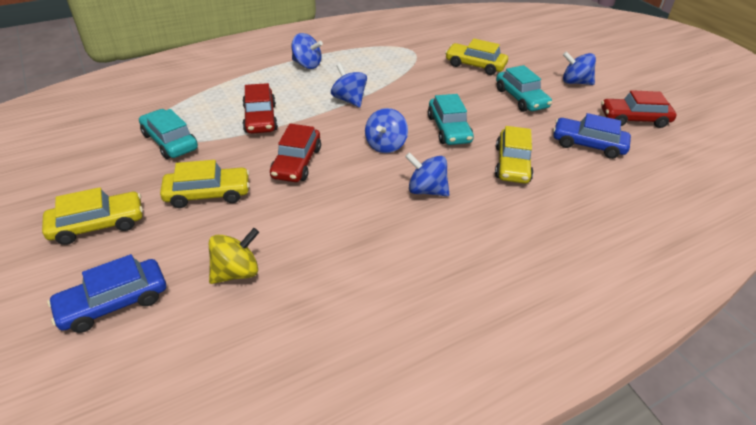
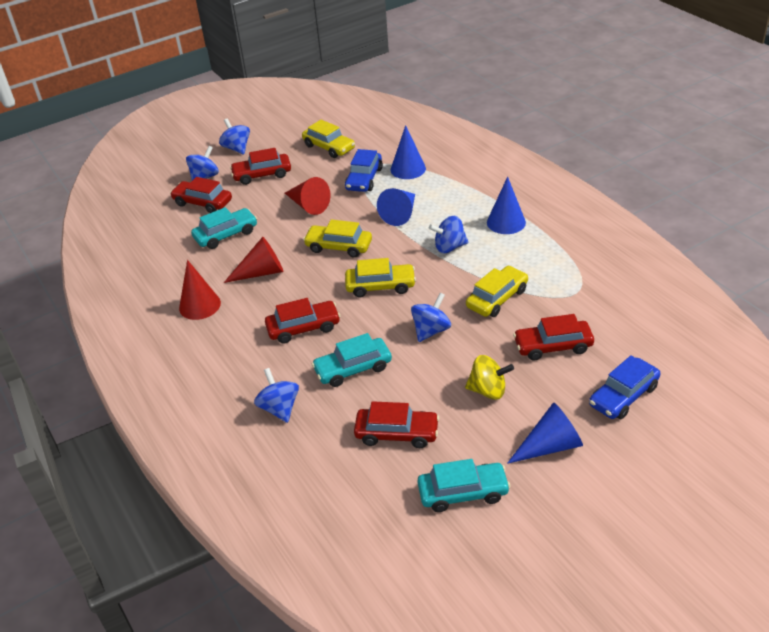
blue cone: 0 -> 4
red car: 3 -> 5
red cone: 0 -> 3

